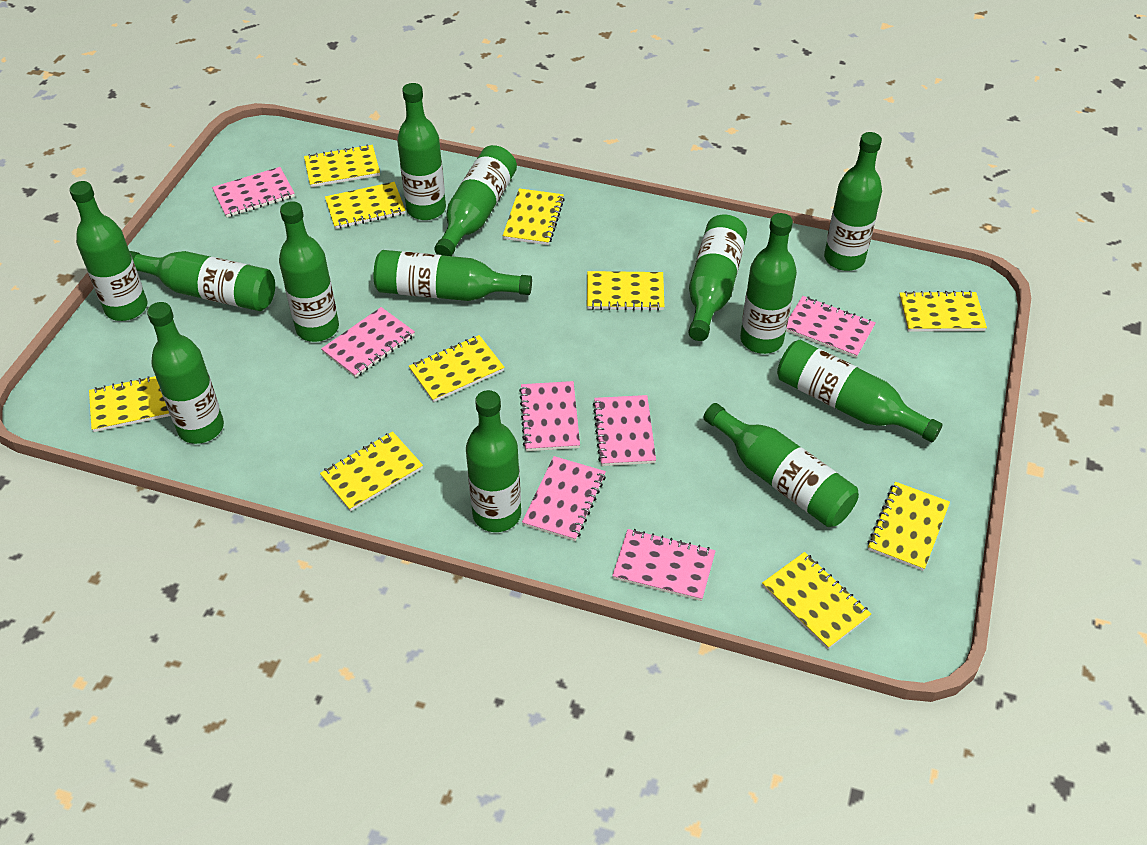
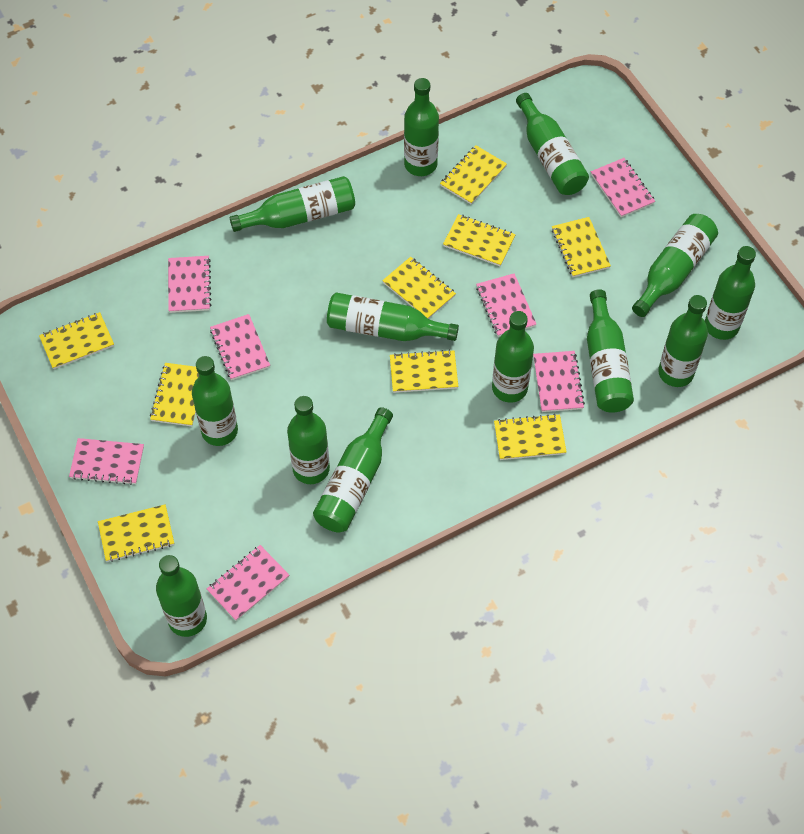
yellow notebook: 10 -> 9

